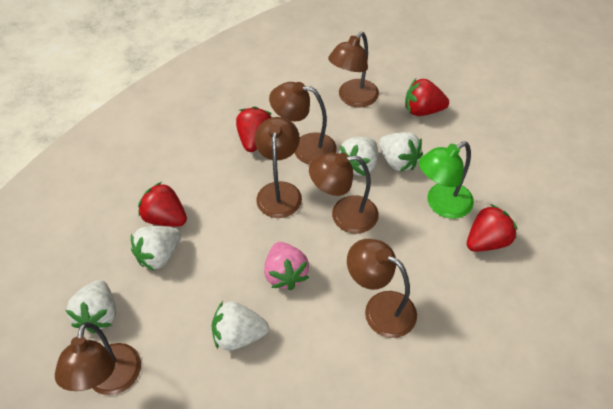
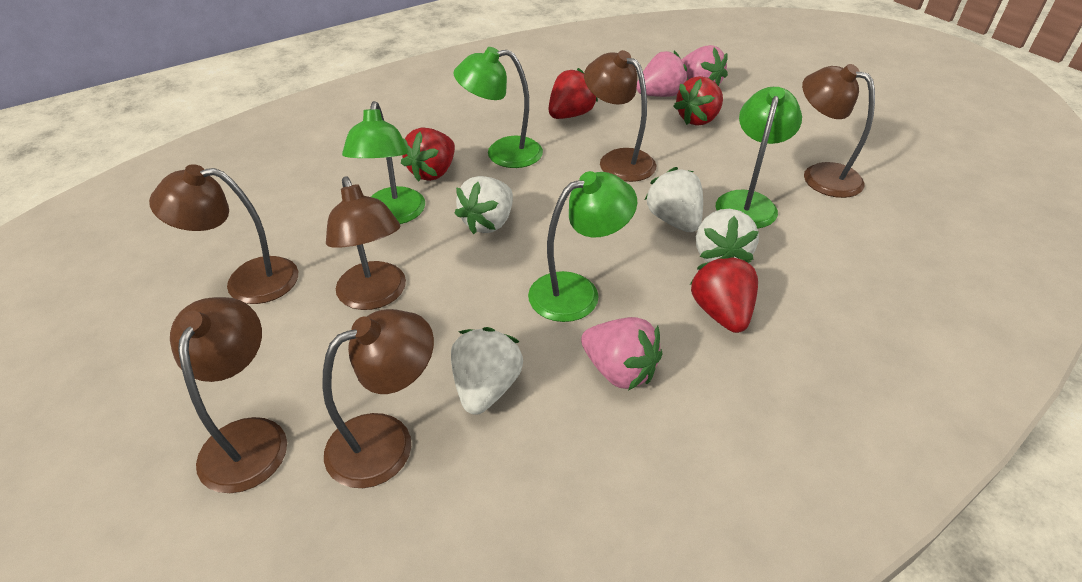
green lamp: 1 -> 4
pink strawberry: 1 -> 3
white strawberry: 5 -> 4

